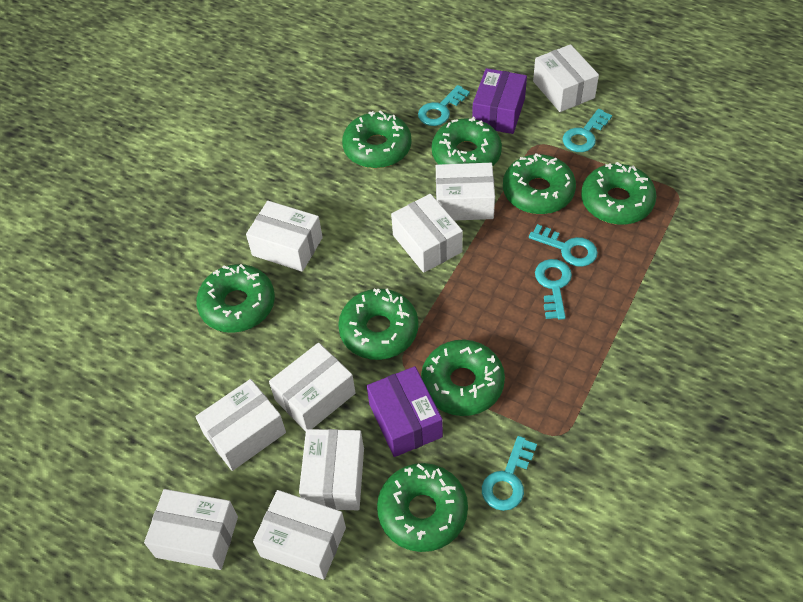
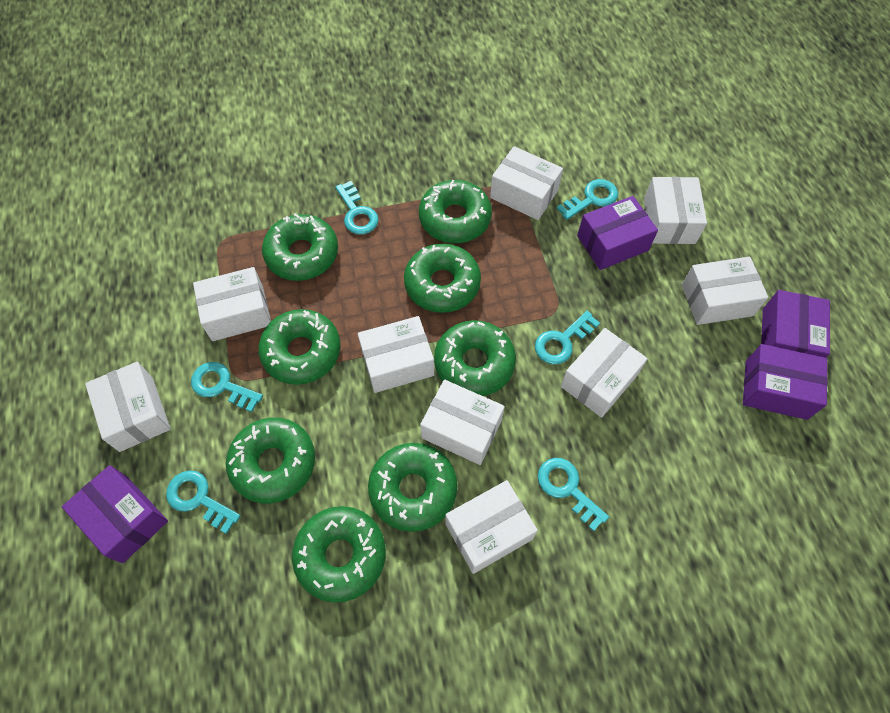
purple box: 2 -> 4
turquoise key: 5 -> 6

